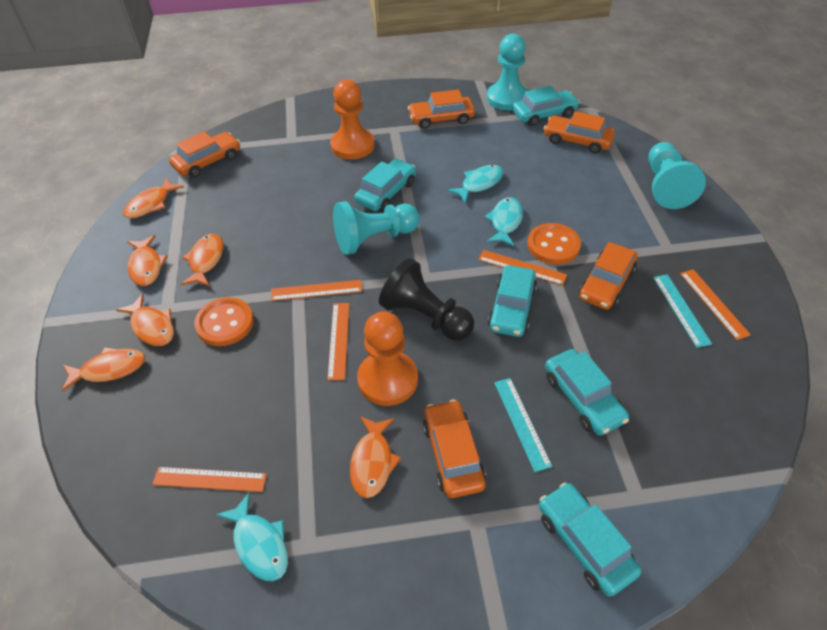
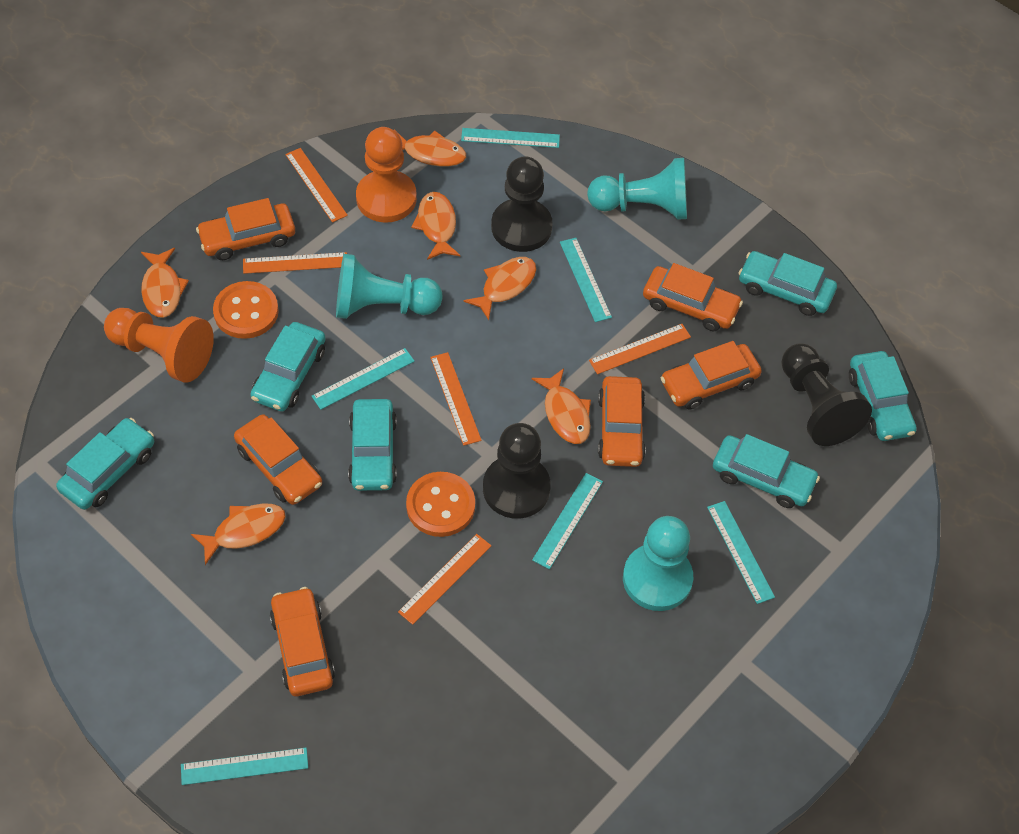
black pawn: 1 -> 3
orange car: 5 -> 6
turquoise car: 5 -> 6
turquoise fish: 3 -> 0
turquoise ruler: 2 -> 6

